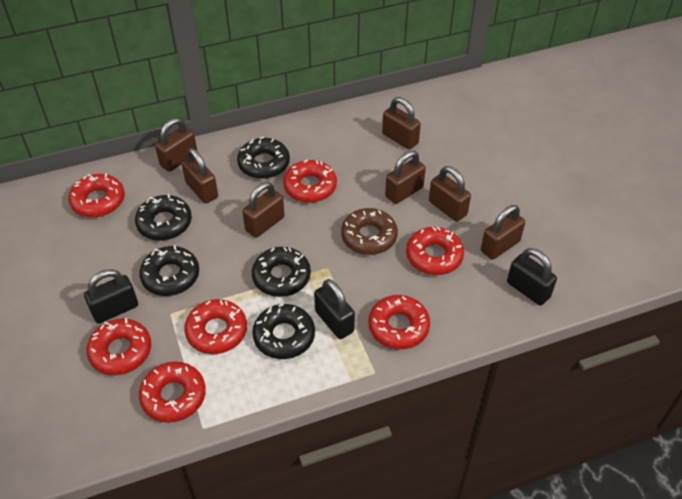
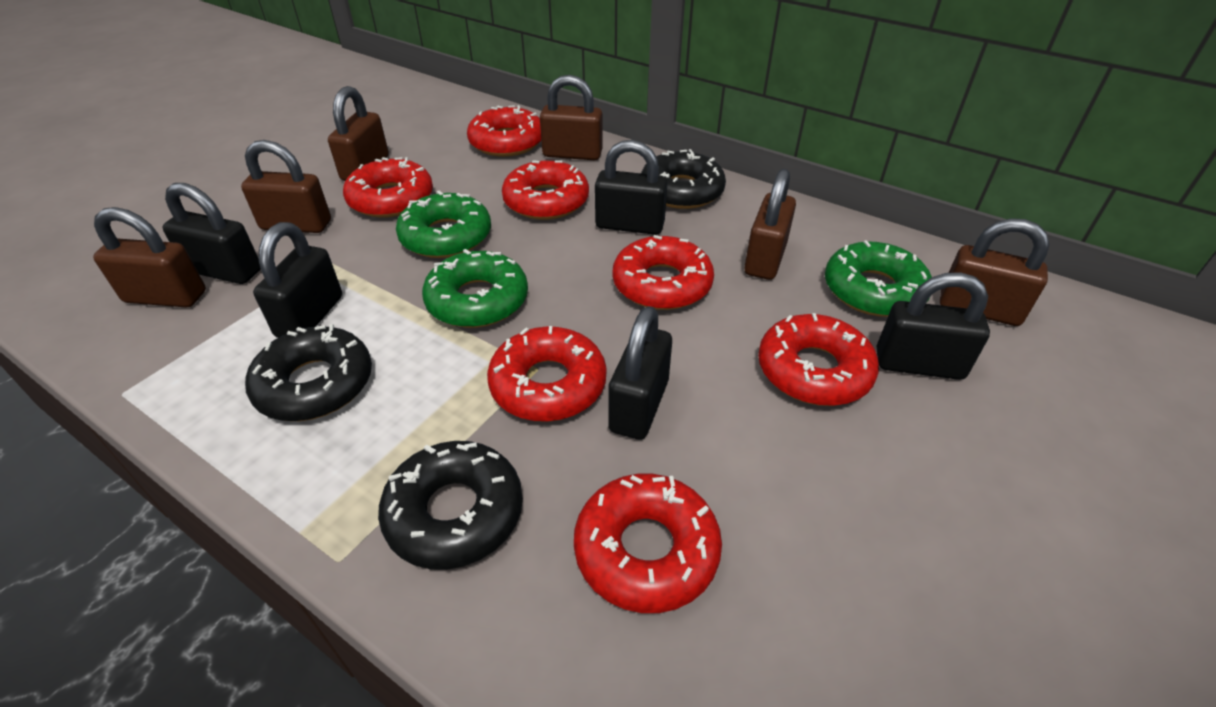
black donut: 5 -> 3
black padlock: 3 -> 5
brown donut: 1 -> 0
brown padlock: 7 -> 6
green donut: 0 -> 3

